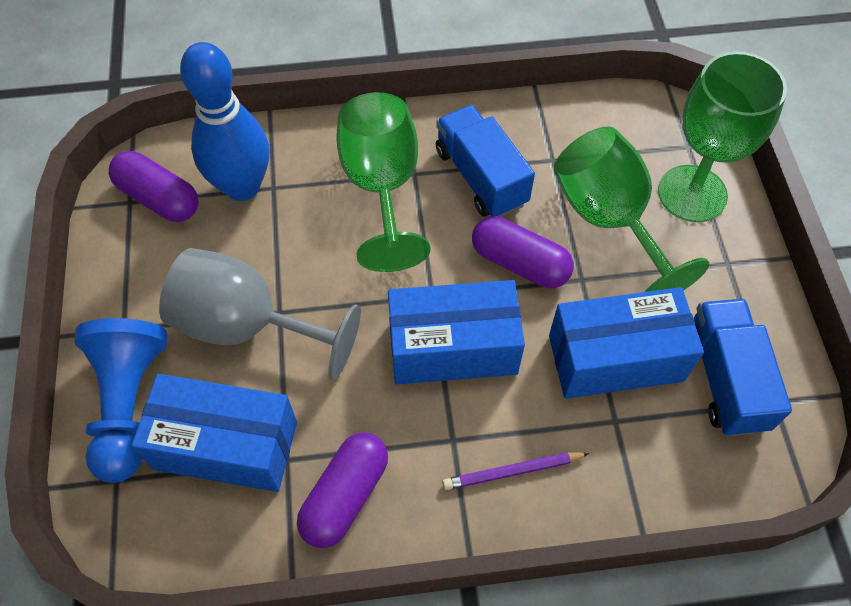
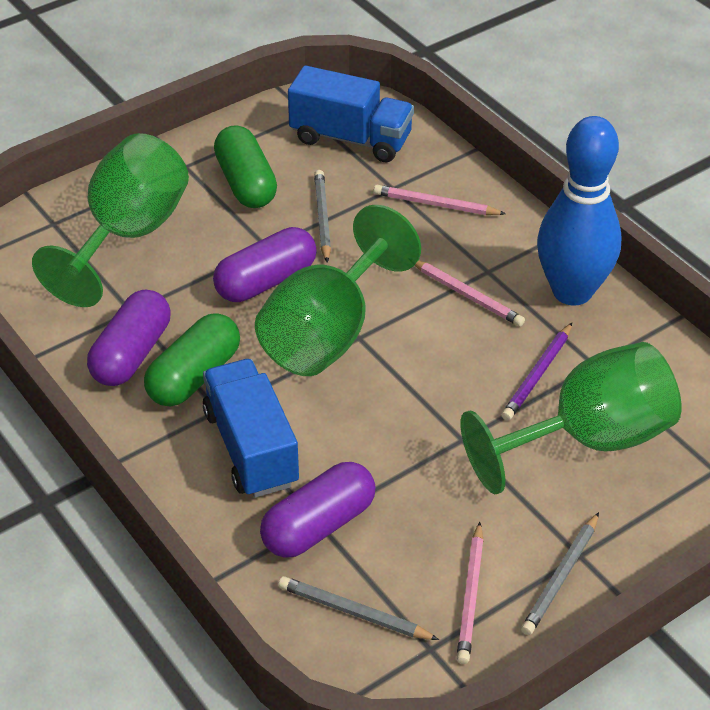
blue box: 3 -> 0
blue pawn: 1 -> 0
green capsule: 0 -> 2
grey goblet: 1 -> 0
grey pencil: 0 -> 3
pink pencil: 0 -> 3

